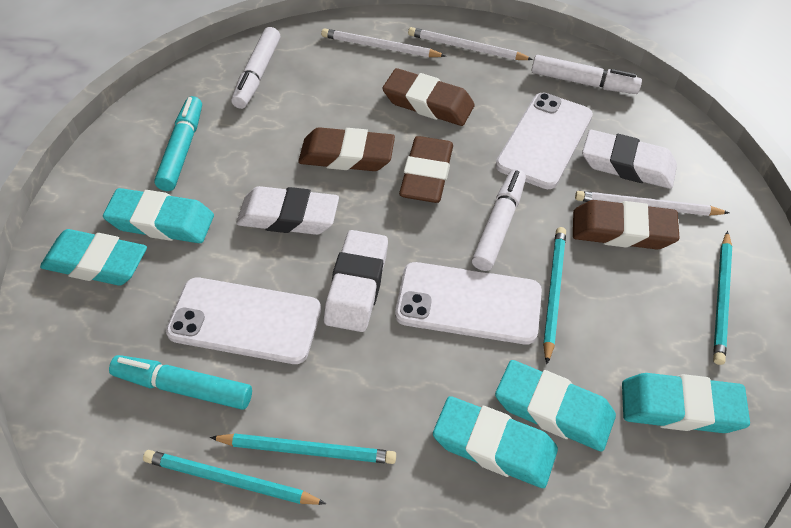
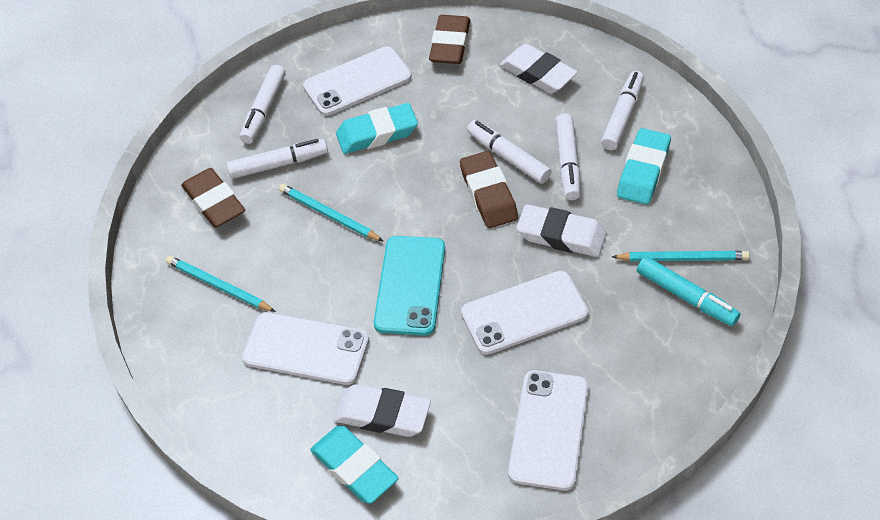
brown eraser: 4 -> 3
turquoise eraser: 5 -> 3
turquoise marker: 2 -> 1
turquoise pencil: 4 -> 3
turquoise phone: 0 -> 1
white marker: 3 -> 5
white pencil: 3 -> 0
white phone: 3 -> 4

